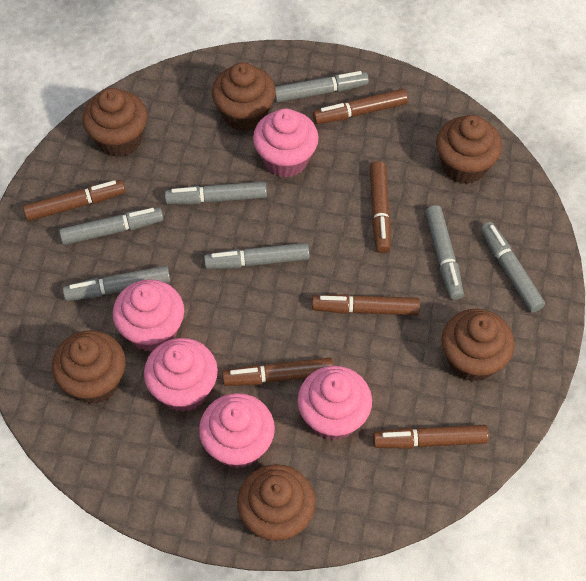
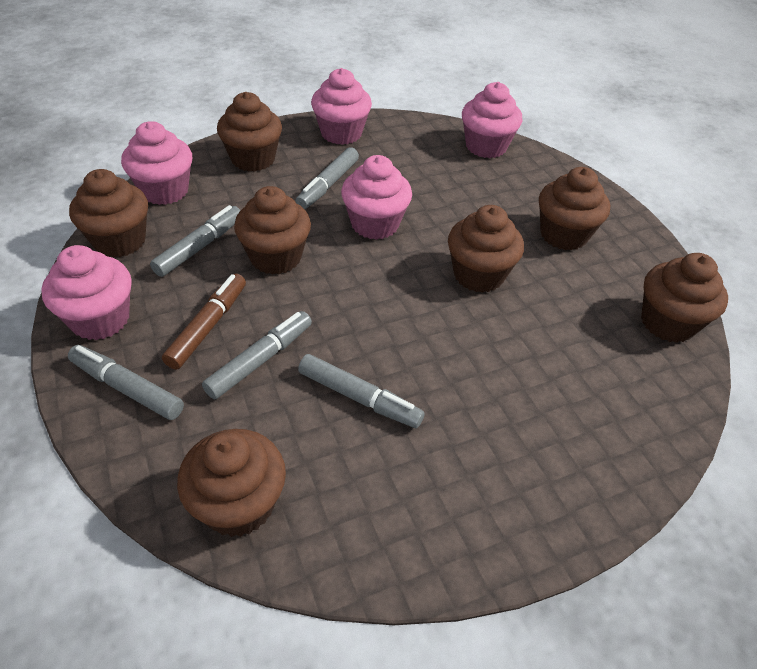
brown cupcake: 6 -> 7
brown marker: 6 -> 1
grey marker: 7 -> 5

